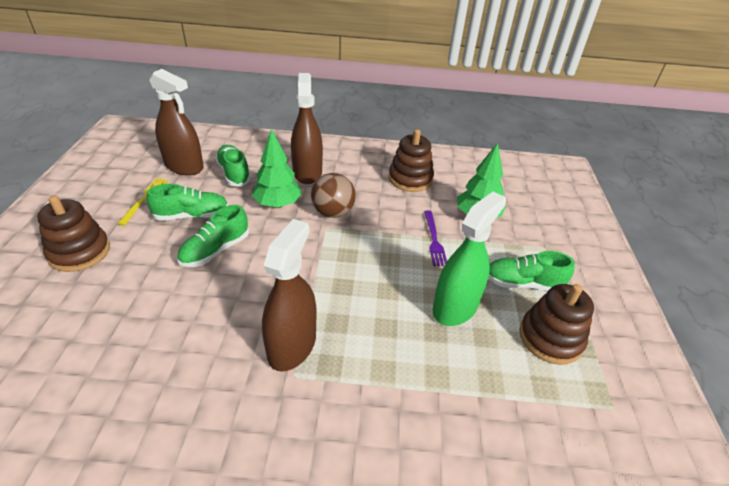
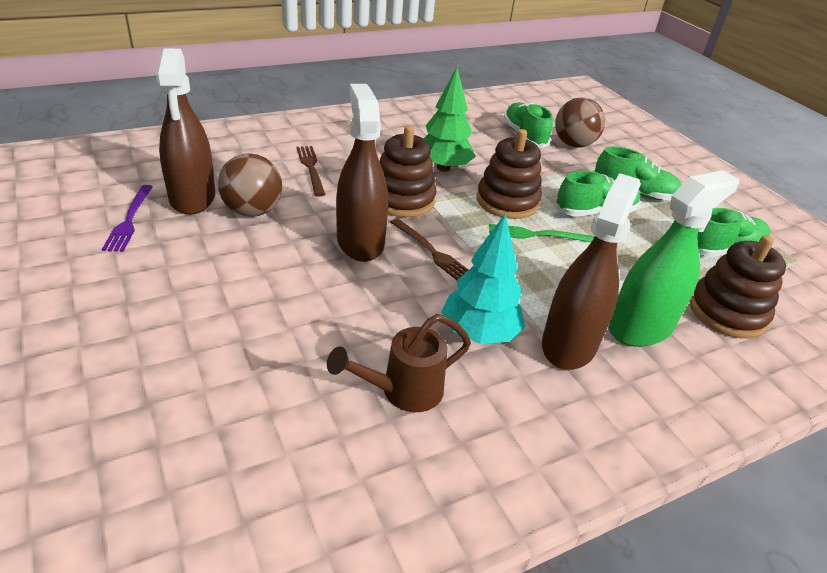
brown ball: 1 -> 2
brown fork: 0 -> 2
brown watering can: 0 -> 1
green fork: 0 -> 1
green tree: 2 -> 1
turquoise tree: 0 -> 1
yellow fork: 1 -> 0

